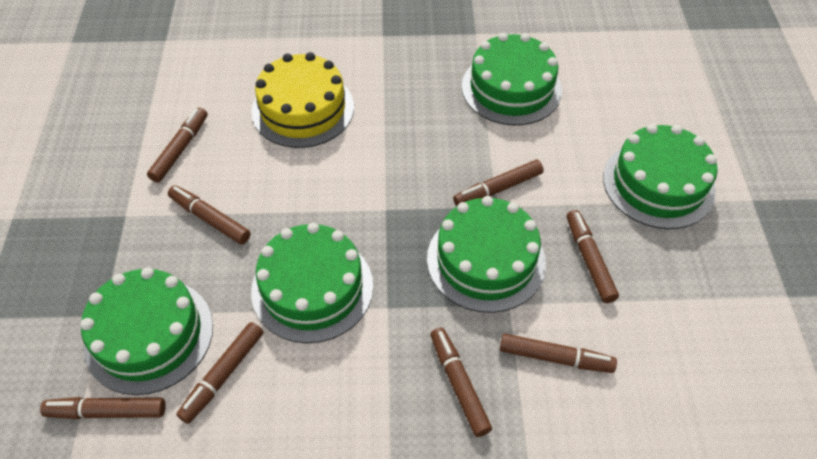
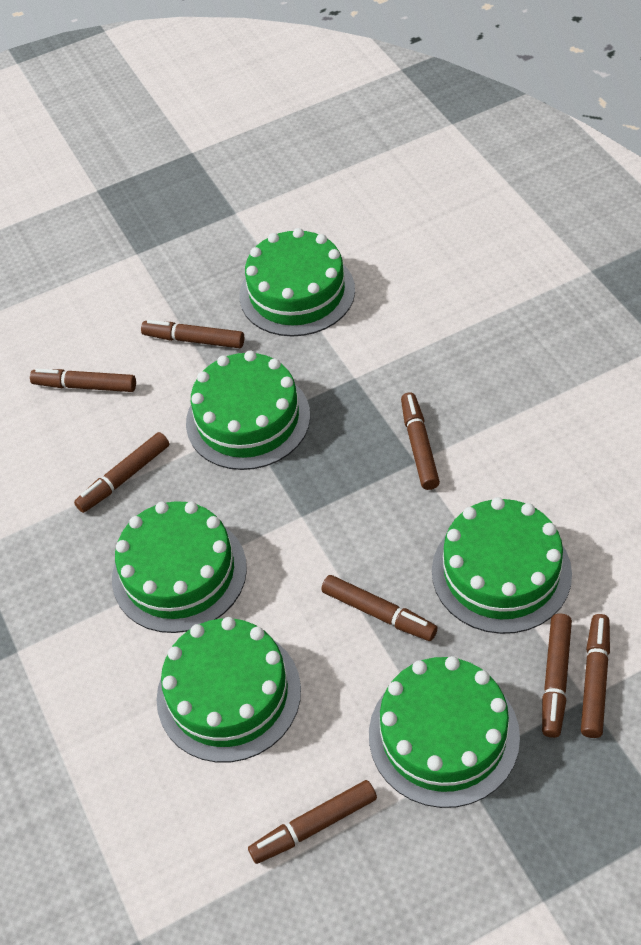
green cake: 5 -> 6
yellow cake: 1 -> 0

